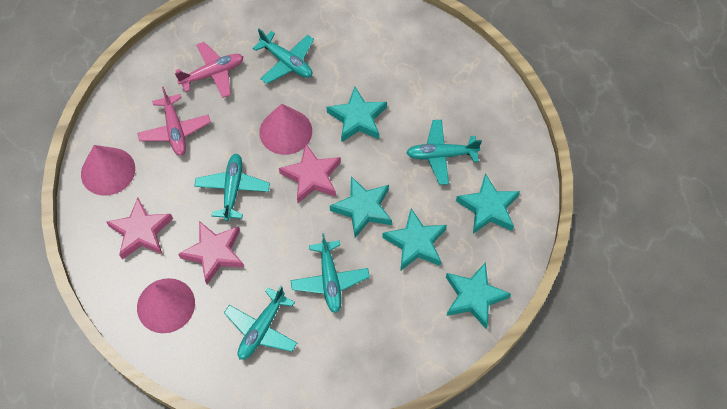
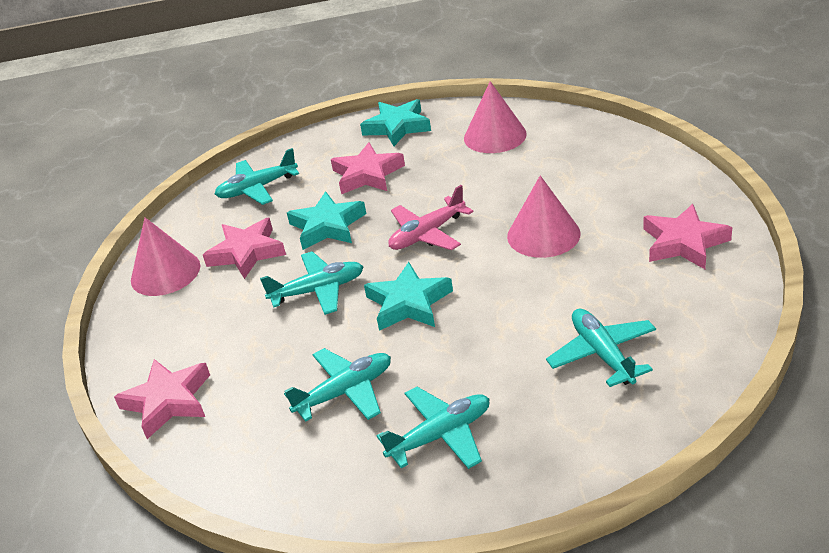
pink plane: 2 -> 1
pink star: 3 -> 4
turquoise star: 5 -> 3

